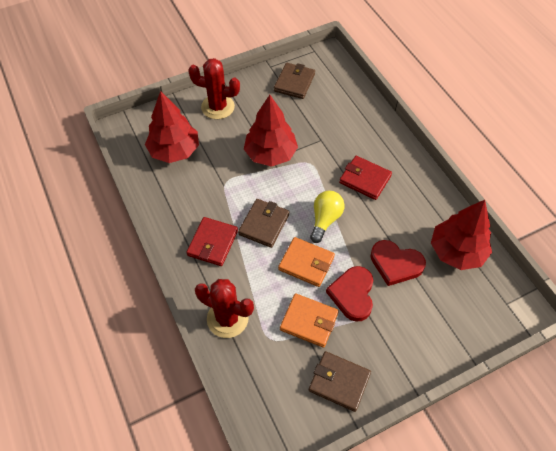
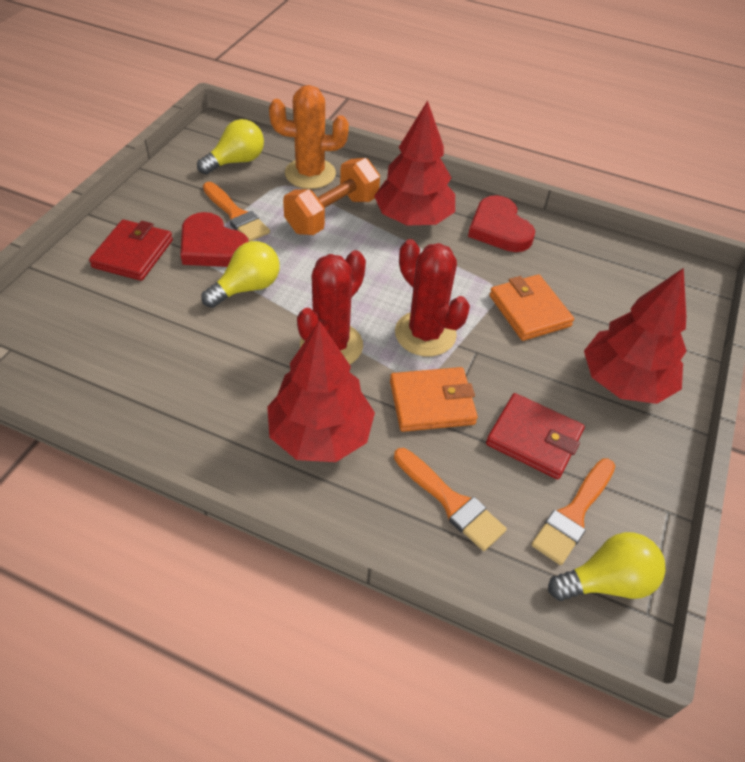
brown wallet: 3 -> 0
orange brush: 0 -> 3
orange cactus: 0 -> 1
orange dumbbell: 0 -> 1
yellow light bulb: 1 -> 3

